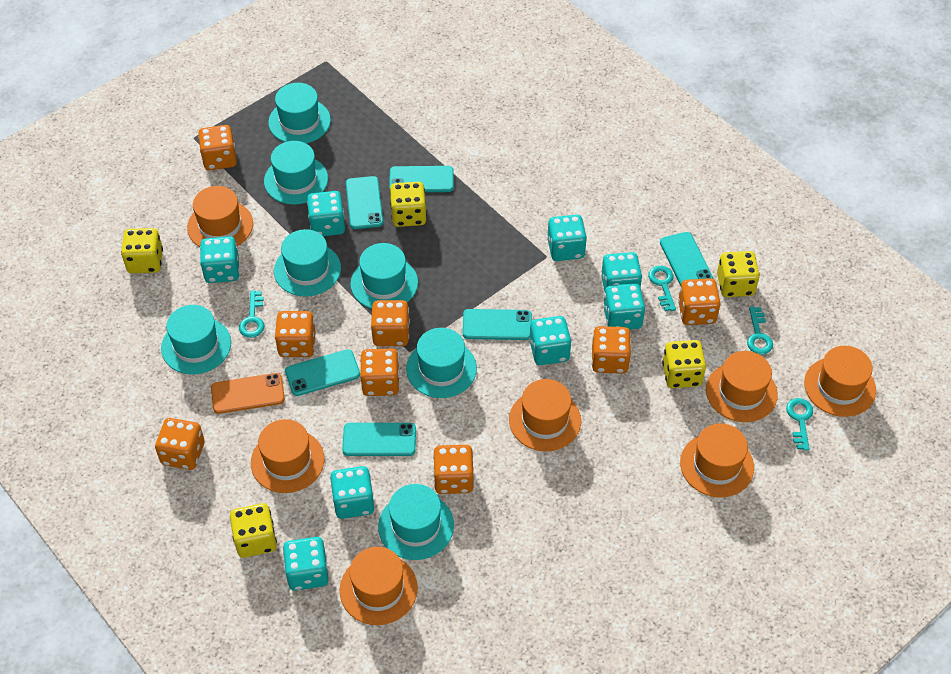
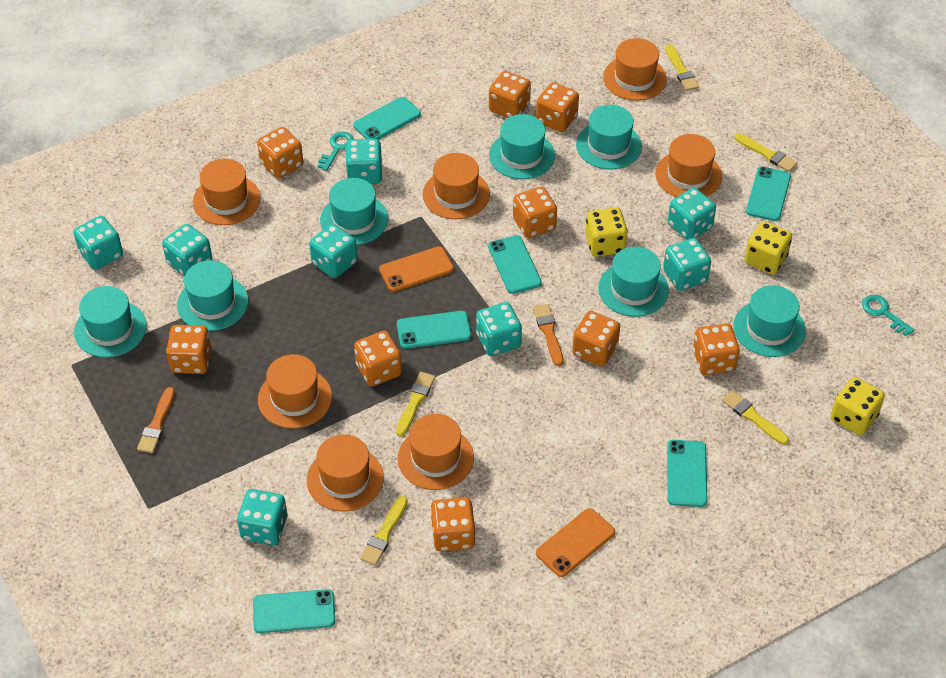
orange brush: 0 -> 2
orange dice: 8 -> 9
orange phone: 1 -> 2
turquoise key: 4 -> 2
yellow brush: 0 -> 5
yellow dice: 5 -> 3

